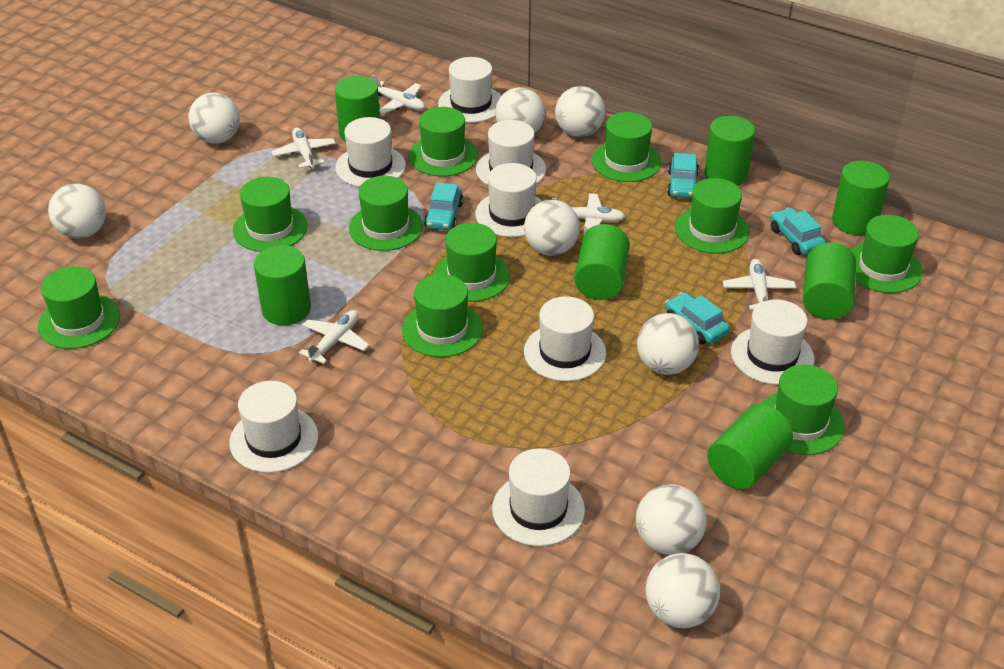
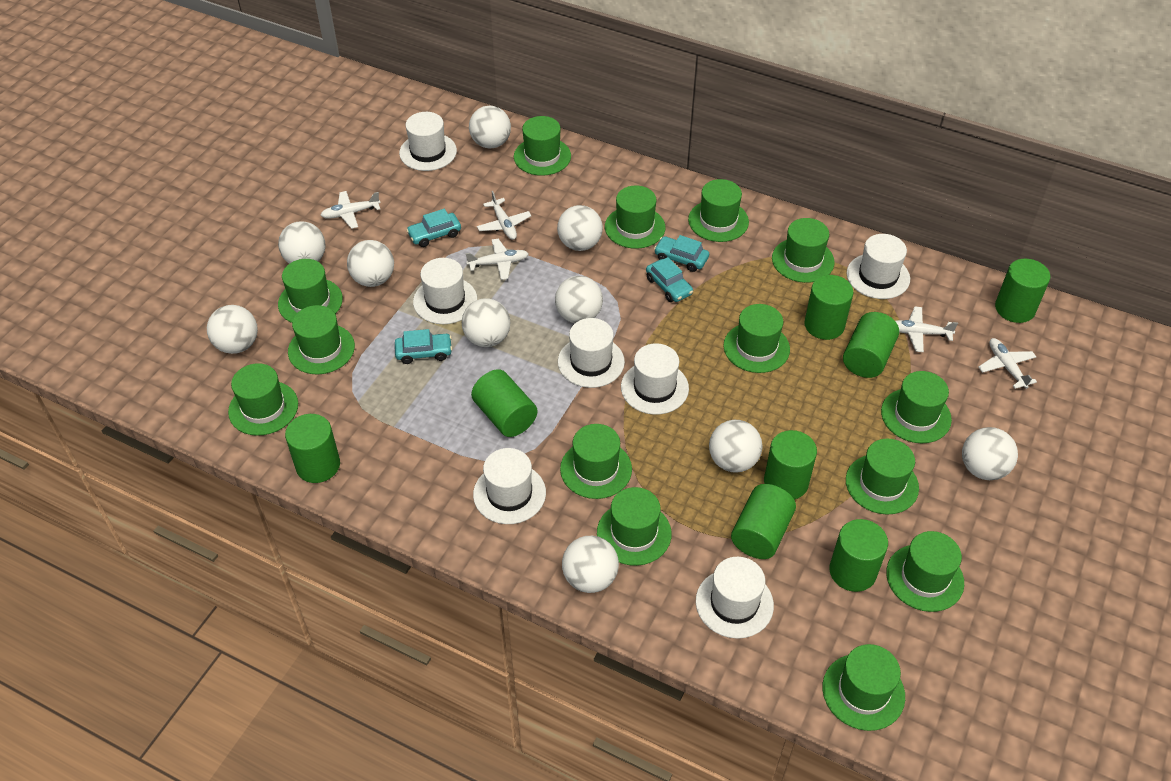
green cylinder: 7 -> 8
green hat: 10 -> 14
white ball: 8 -> 10
white hat: 8 -> 7

